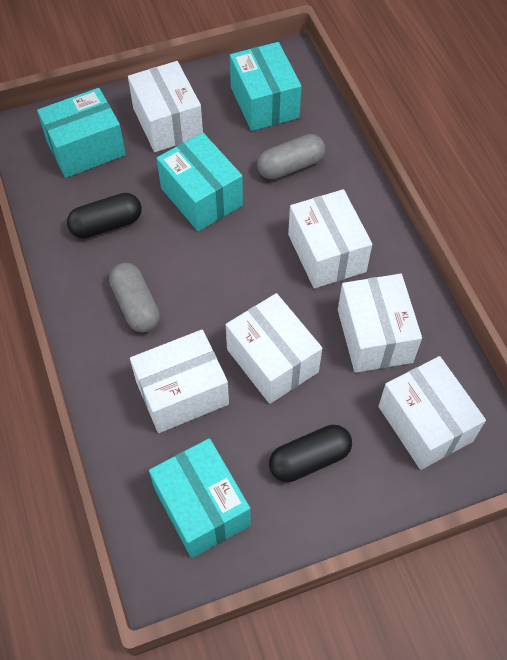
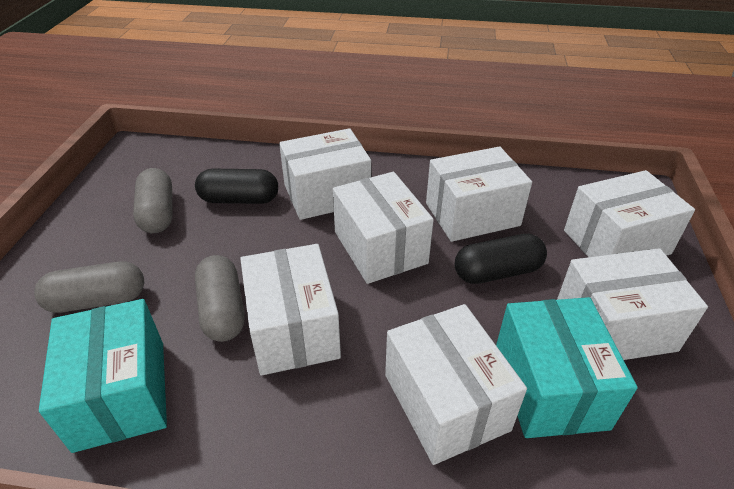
grey capsule: 2 -> 3
turquoise box: 4 -> 2
white box: 6 -> 7

